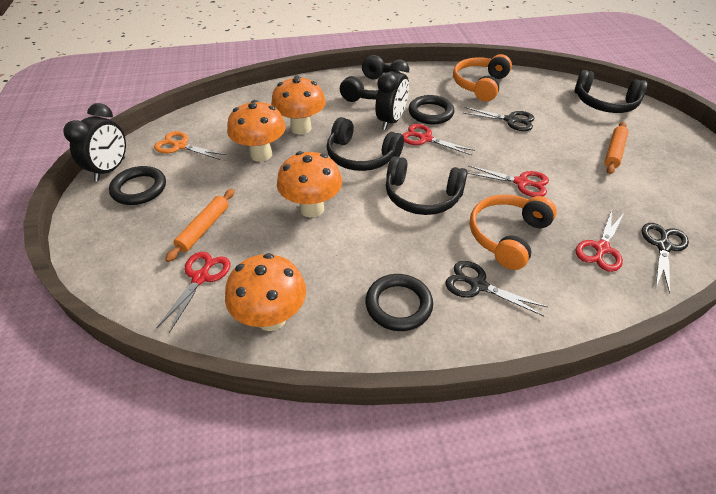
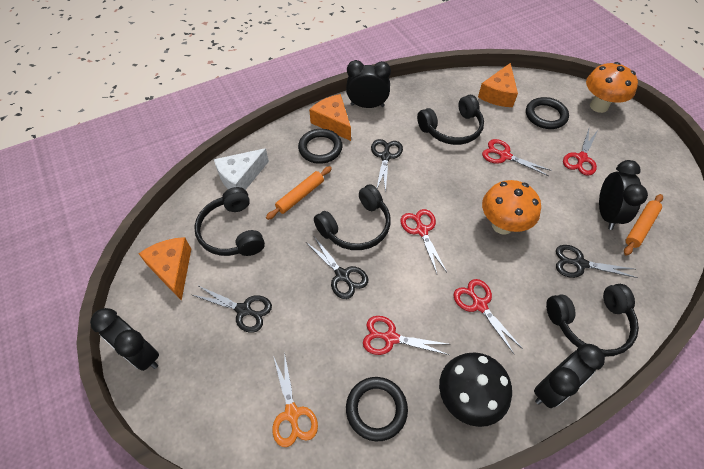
black clock: 2 -> 4
black mushroom: 0 -> 1
black scissors: 3 -> 4
orange cheese: 0 -> 3
orange headphones: 2 -> 0
orange mushroom: 4 -> 2
red scissors: 4 -> 5
white cheese: 0 -> 1

